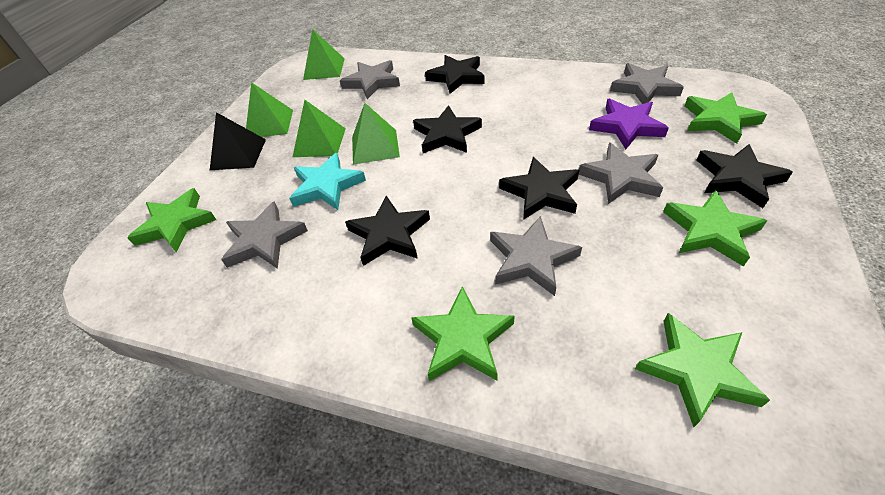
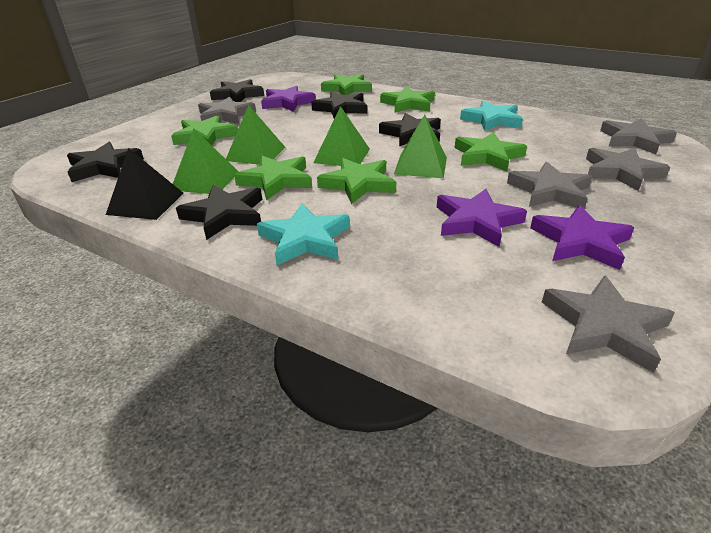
green star: 5 -> 6
purple star: 1 -> 3
turquoise star: 1 -> 2

